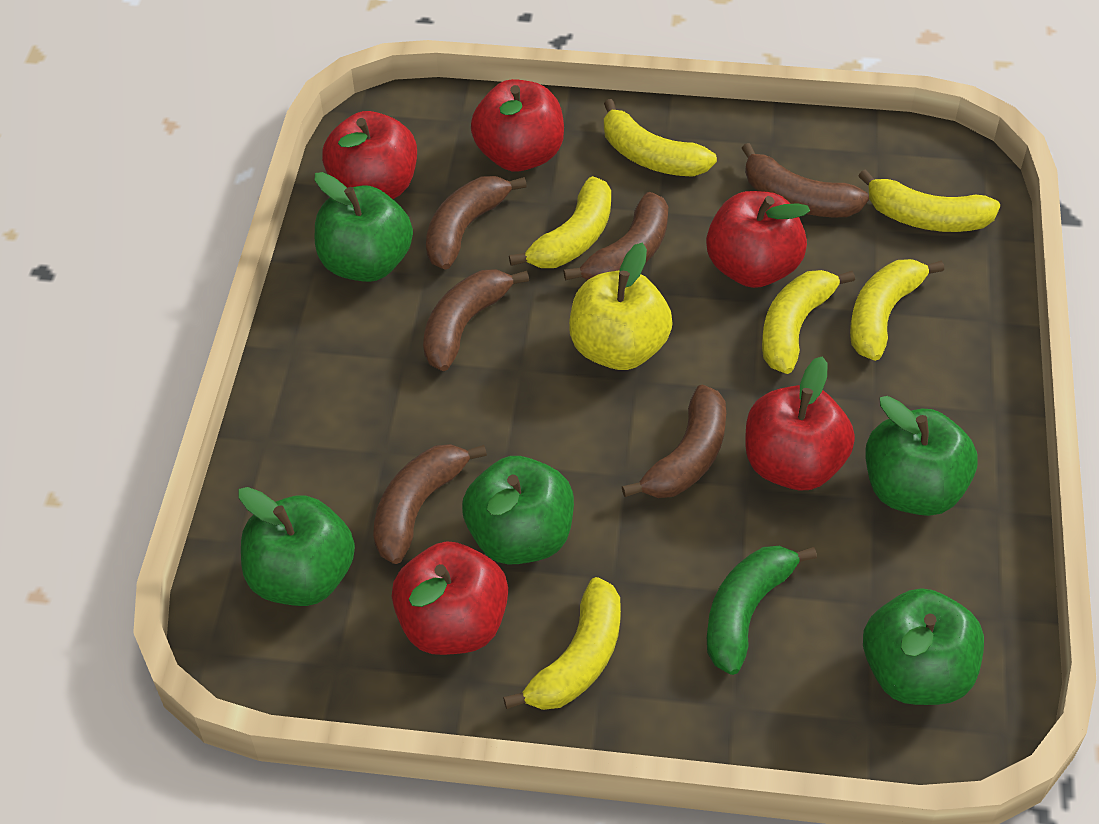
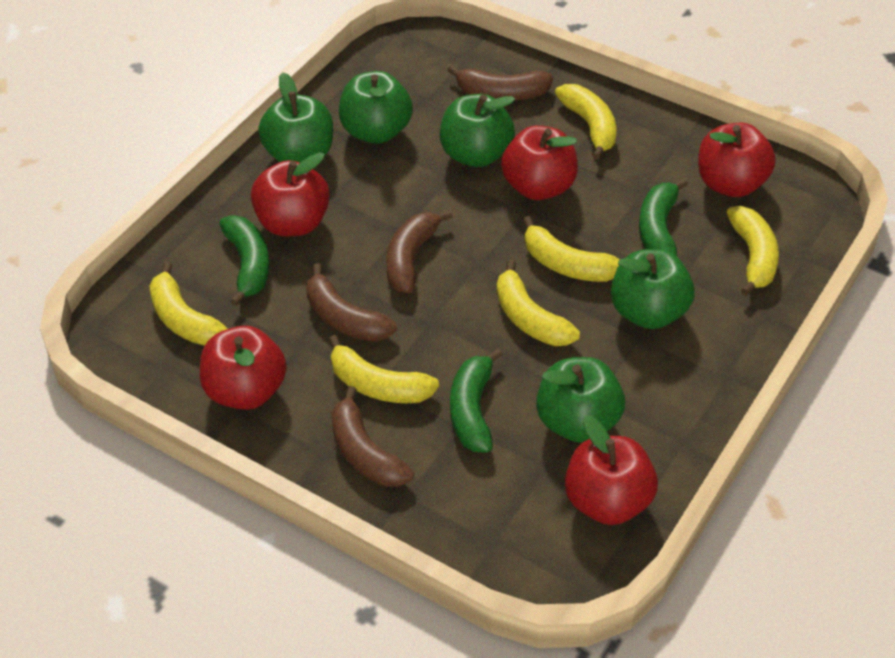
brown banana: 6 -> 4
green banana: 1 -> 3
yellow apple: 1 -> 0

